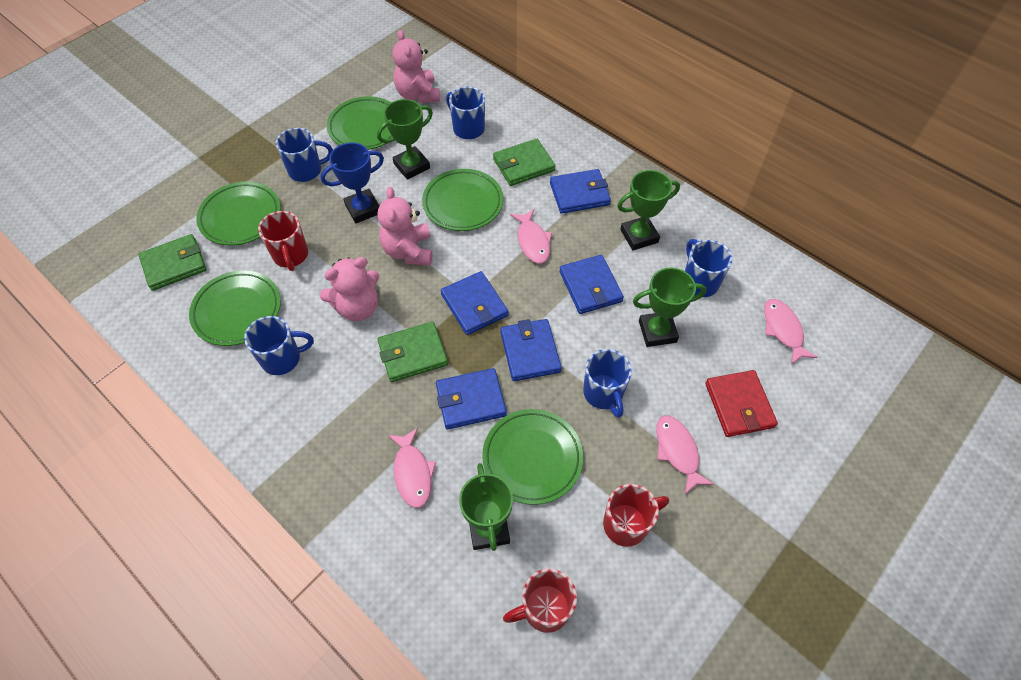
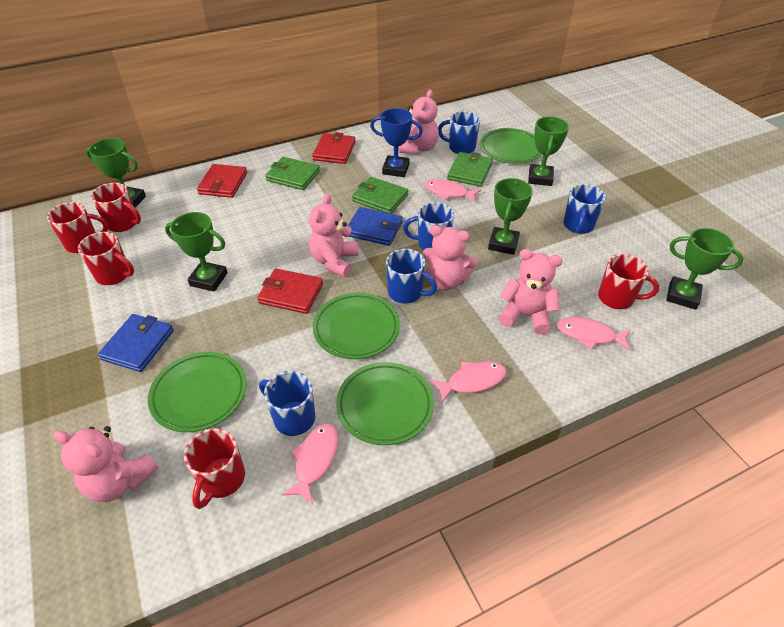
blue wallet: 5 -> 2
green plate: 5 -> 4
green trophy: 4 -> 5
pink teddy bear: 3 -> 5
red mug: 3 -> 5
red wallet: 1 -> 3

